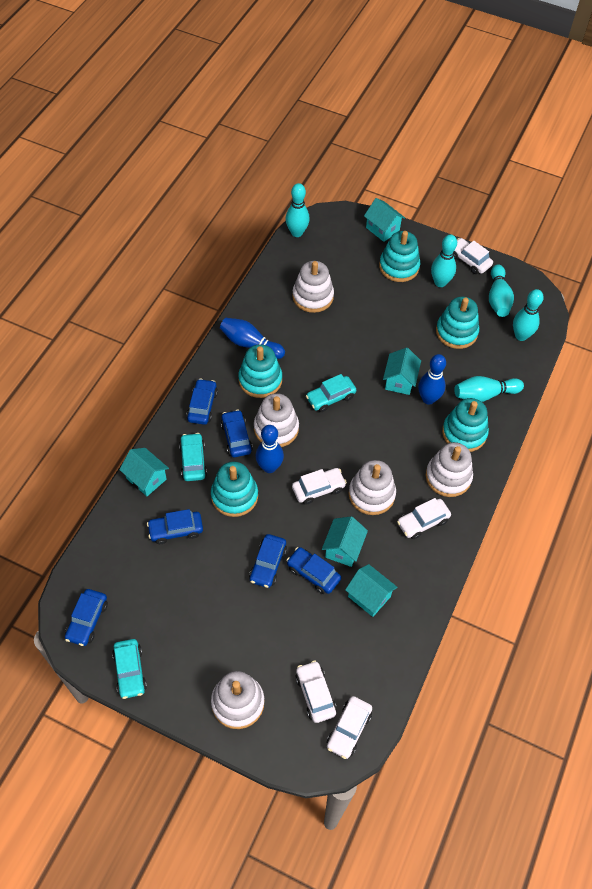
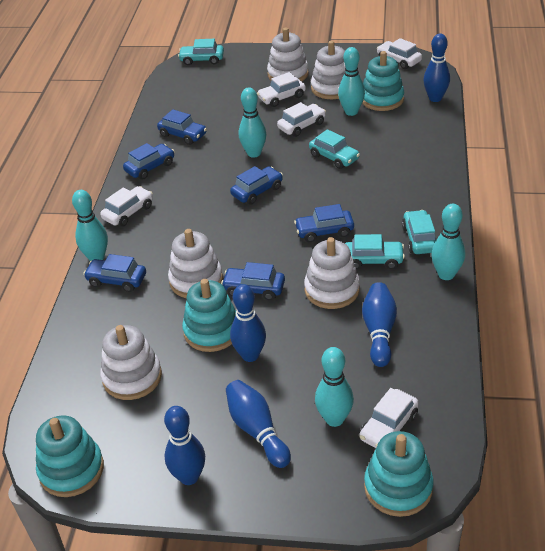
blue bowling pin: 3 -> 5
turquoise car: 3 -> 4
turquoise house: 5 -> 0
turquoise stacking toy: 5 -> 4

